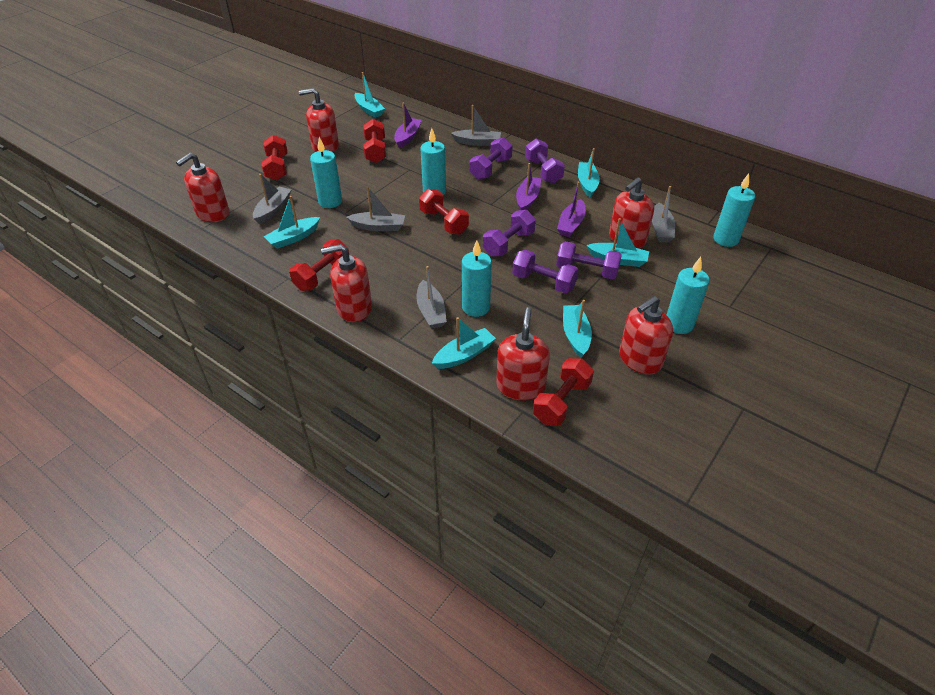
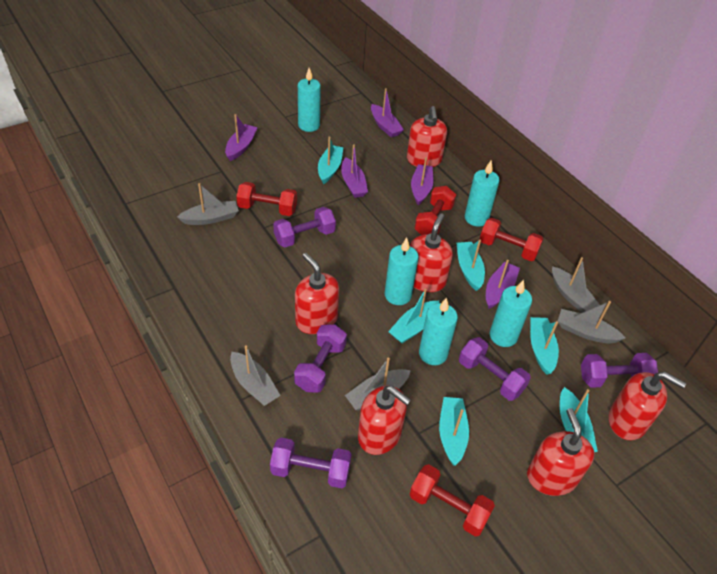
purple boat: 3 -> 5
red dumbbell: 5 -> 4

